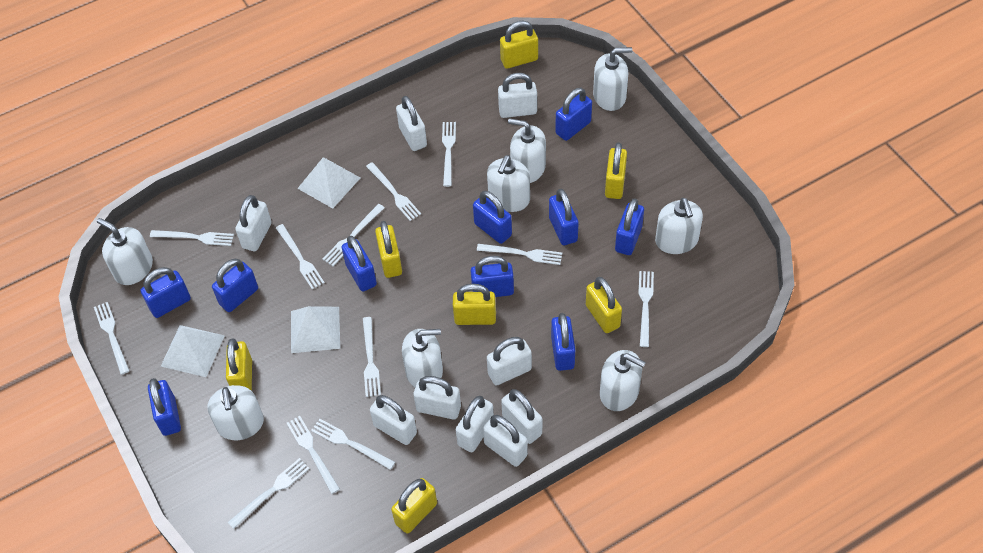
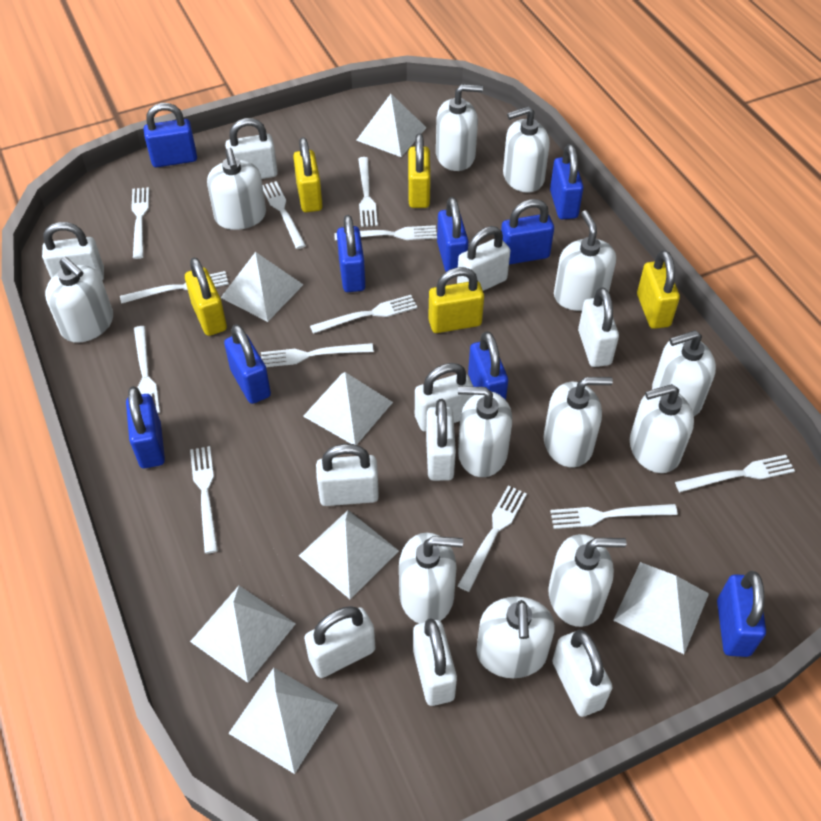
blue padlock: 10 -> 9
white padlock: 9 -> 10
white pyramid: 3 -> 7
white soap dispenser: 8 -> 12
yellow padlock: 7 -> 5

